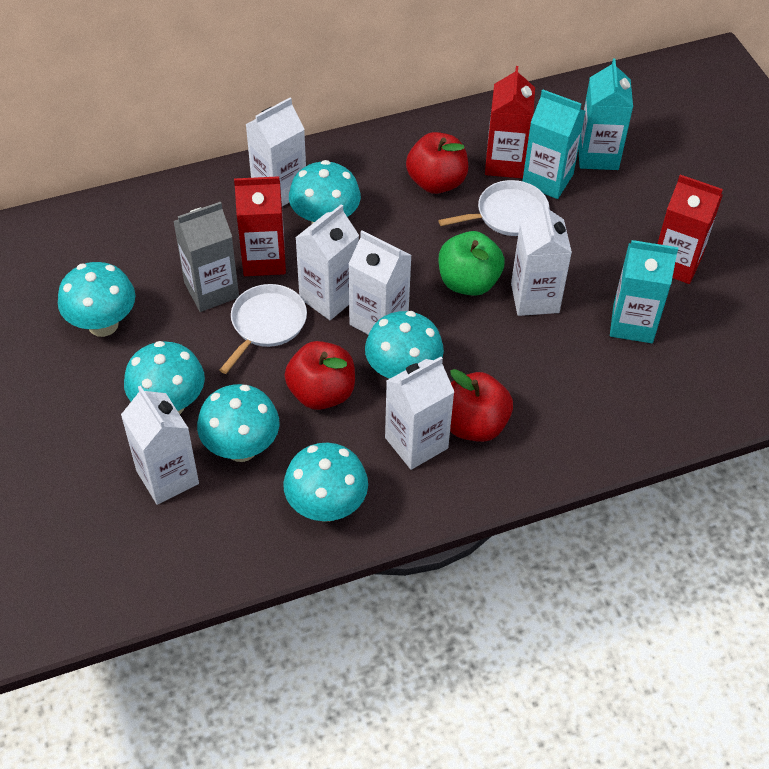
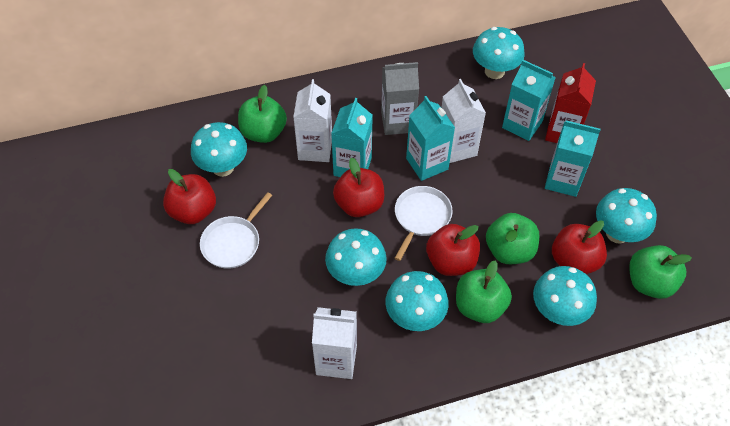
green apple: 1 -> 4
red apple: 3 -> 4
red carton: 3 -> 1
turquoise carton: 3 -> 4
white carton: 6 -> 3

